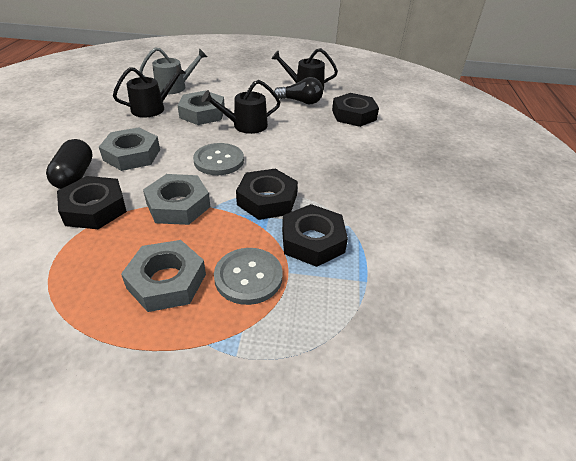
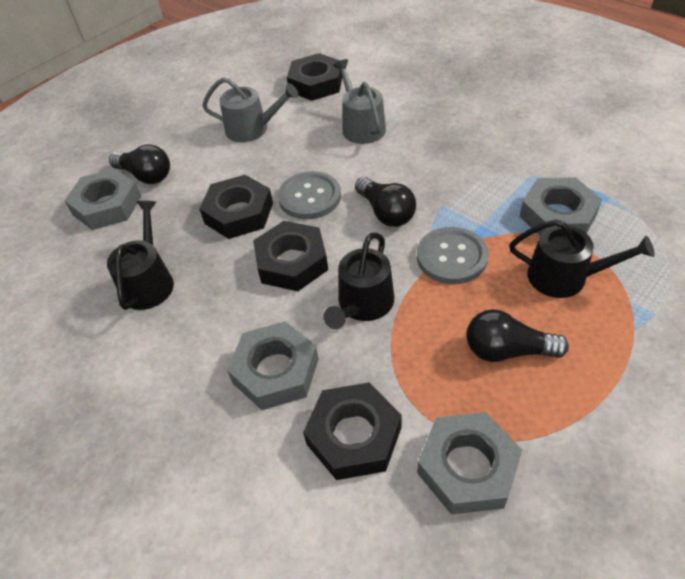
black capsule: 1 -> 0
black light bulb: 1 -> 3
grey watering can: 1 -> 2

